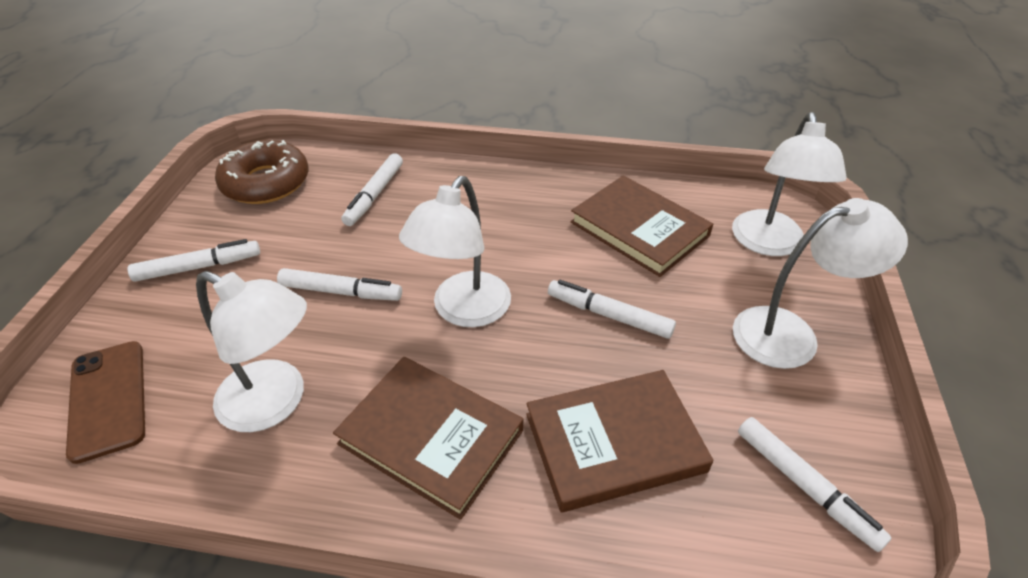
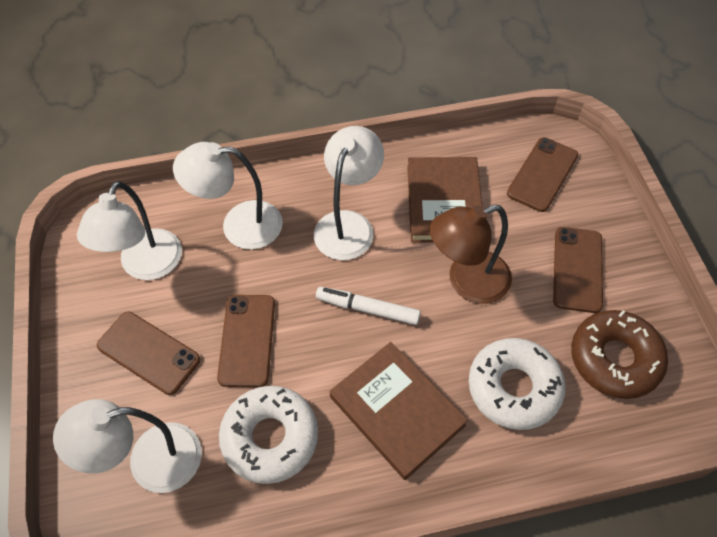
brown book: 3 -> 2
brown lamp: 0 -> 1
brown phone: 1 -> 4
white donut: 0 -> 2
white marker: 5 -> 1

